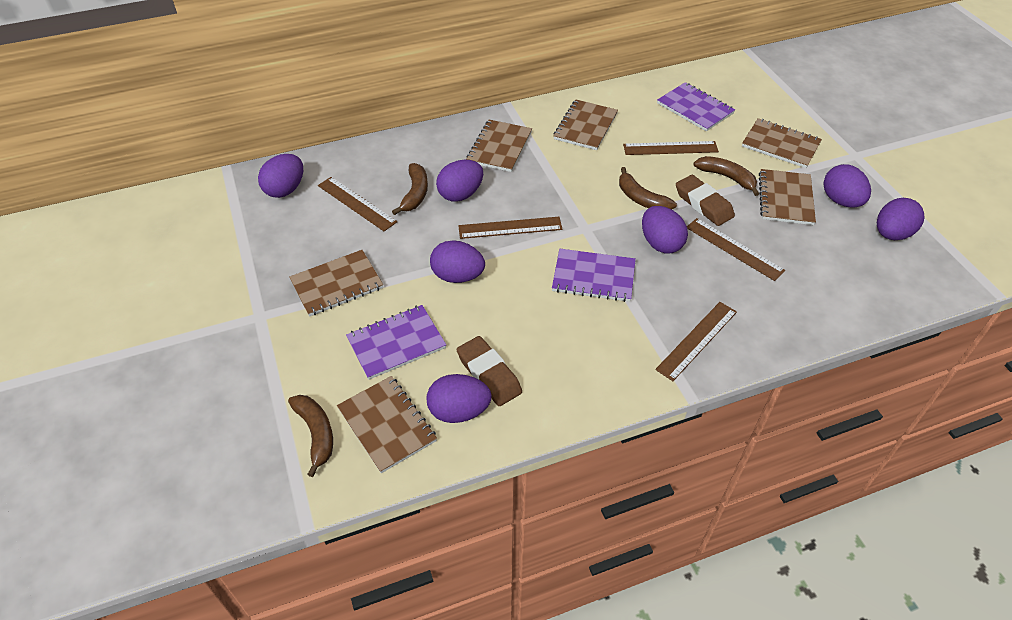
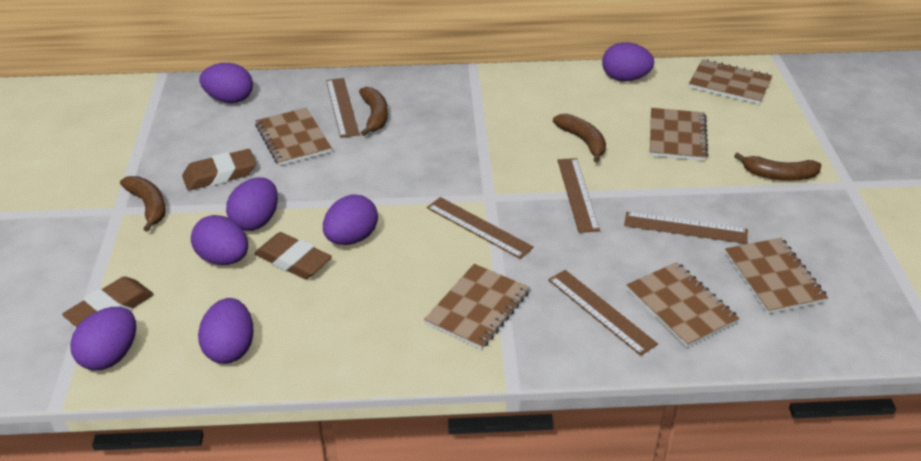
brown eraser: 2 -> 3
purple notebook: 3 -> 0

